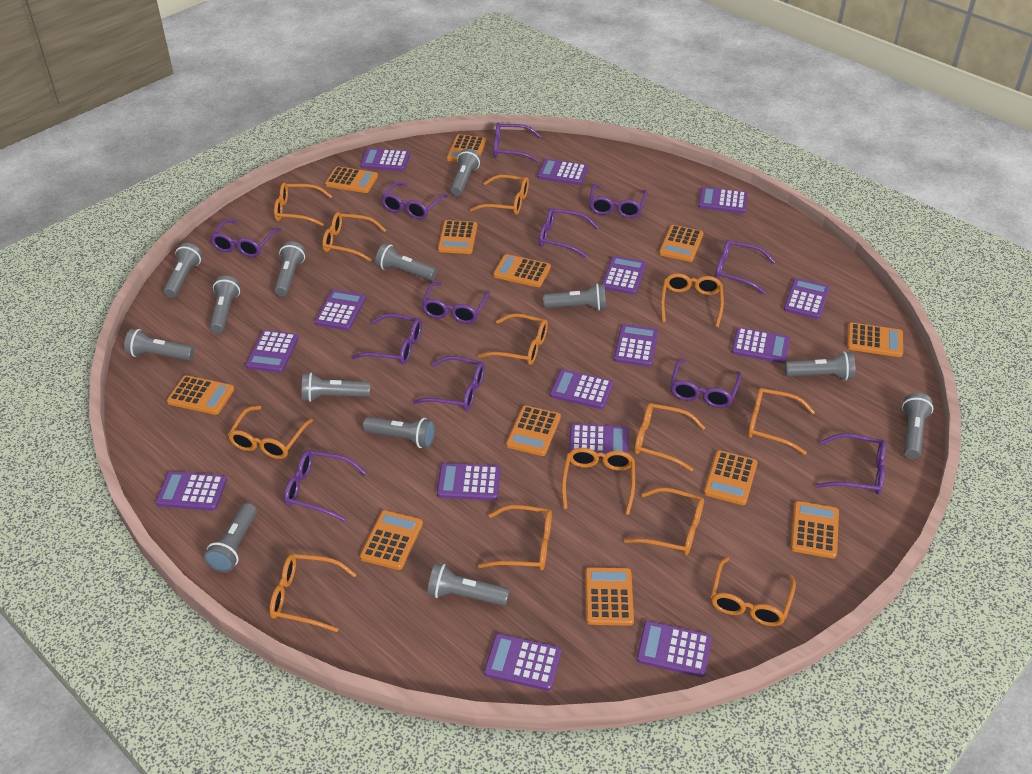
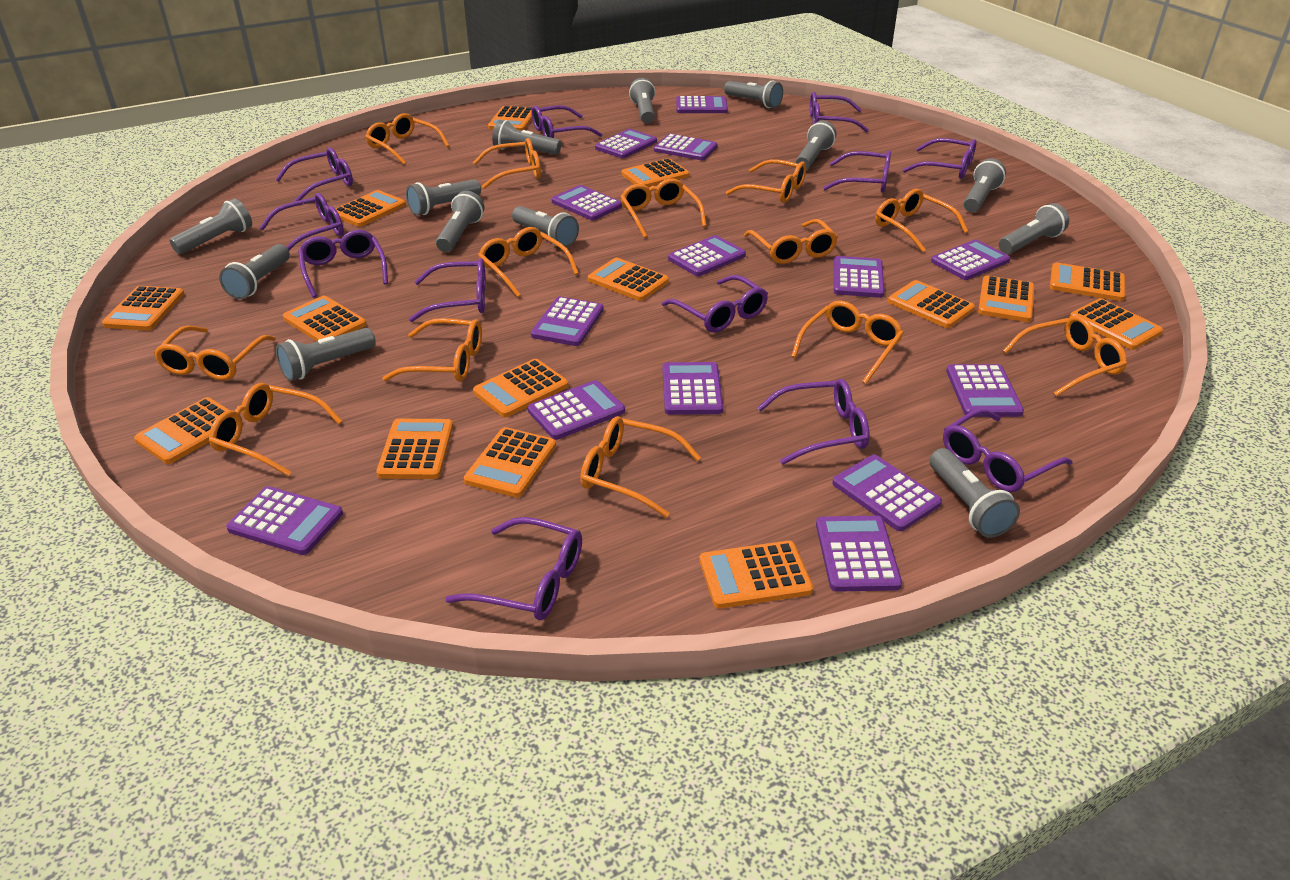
orange calculator: 12 -> 15
purple calculator: 15 -> 14

